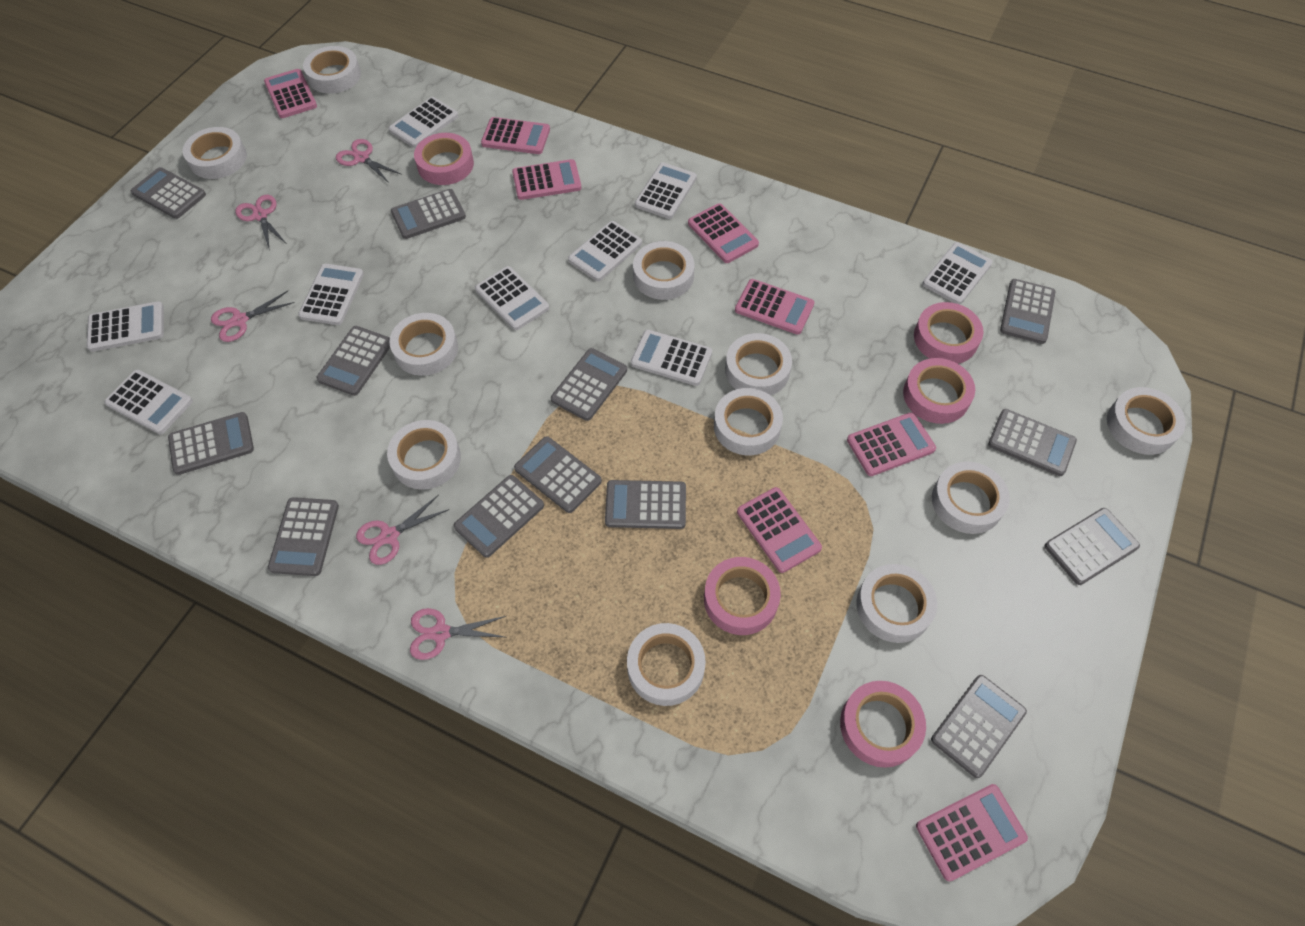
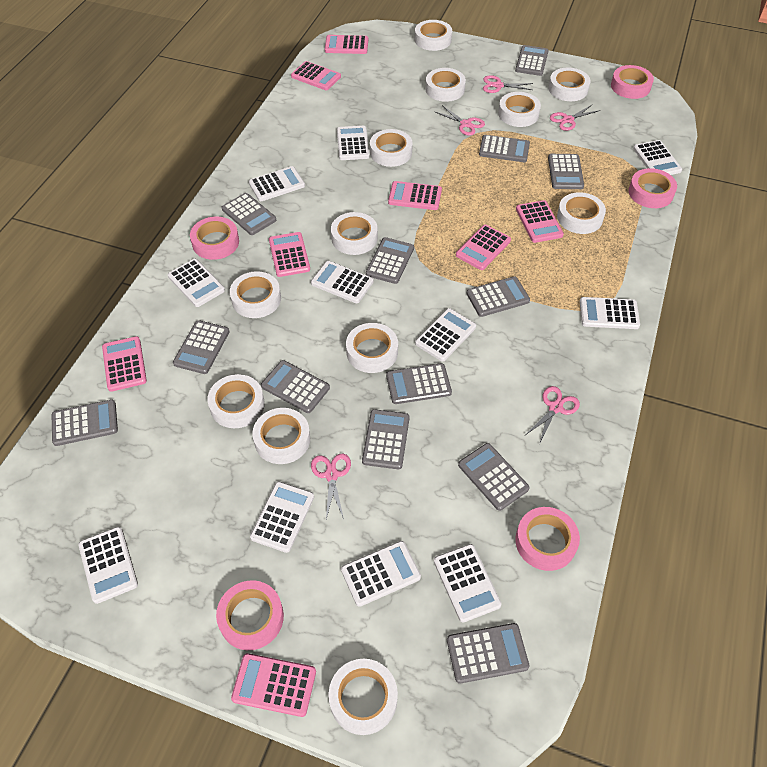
white calculator: 9 -> 11
white tape: 11 -> 12

